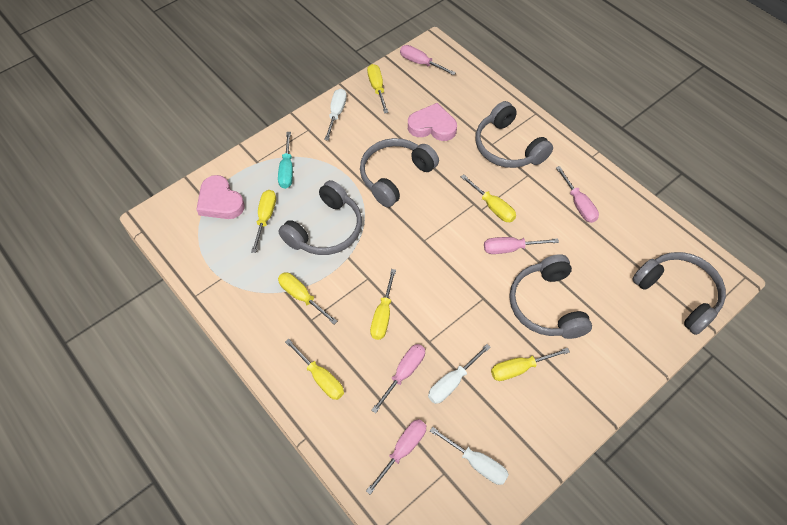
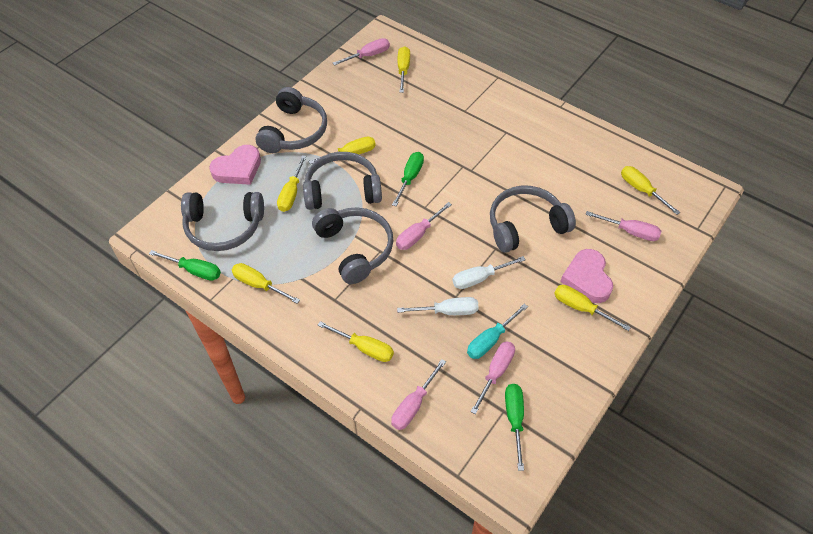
green screwdriver: 0 -> 3
white screwdriver: 3 -> 2

